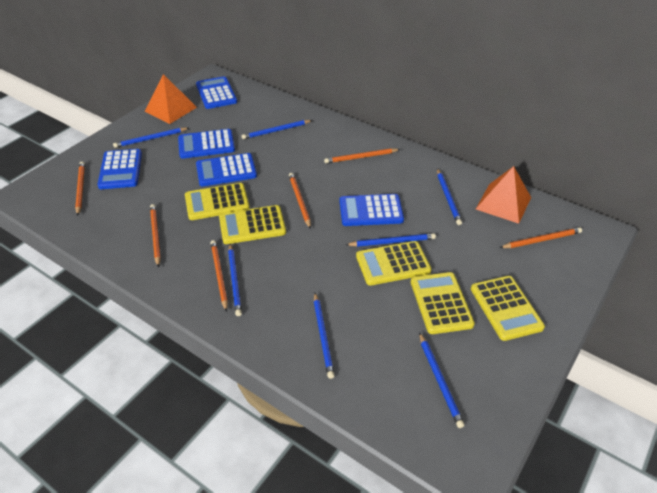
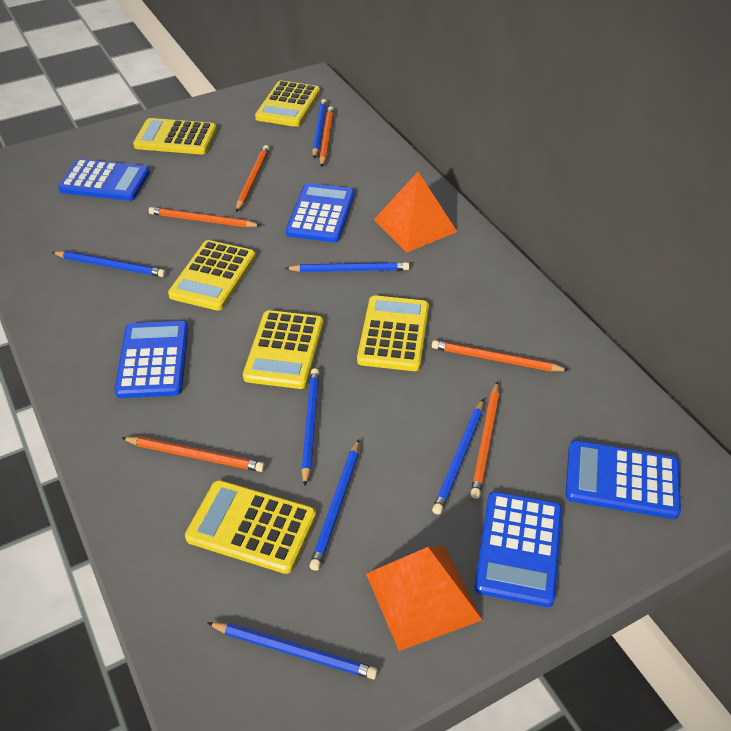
yellow calculator: 5 -> 6

